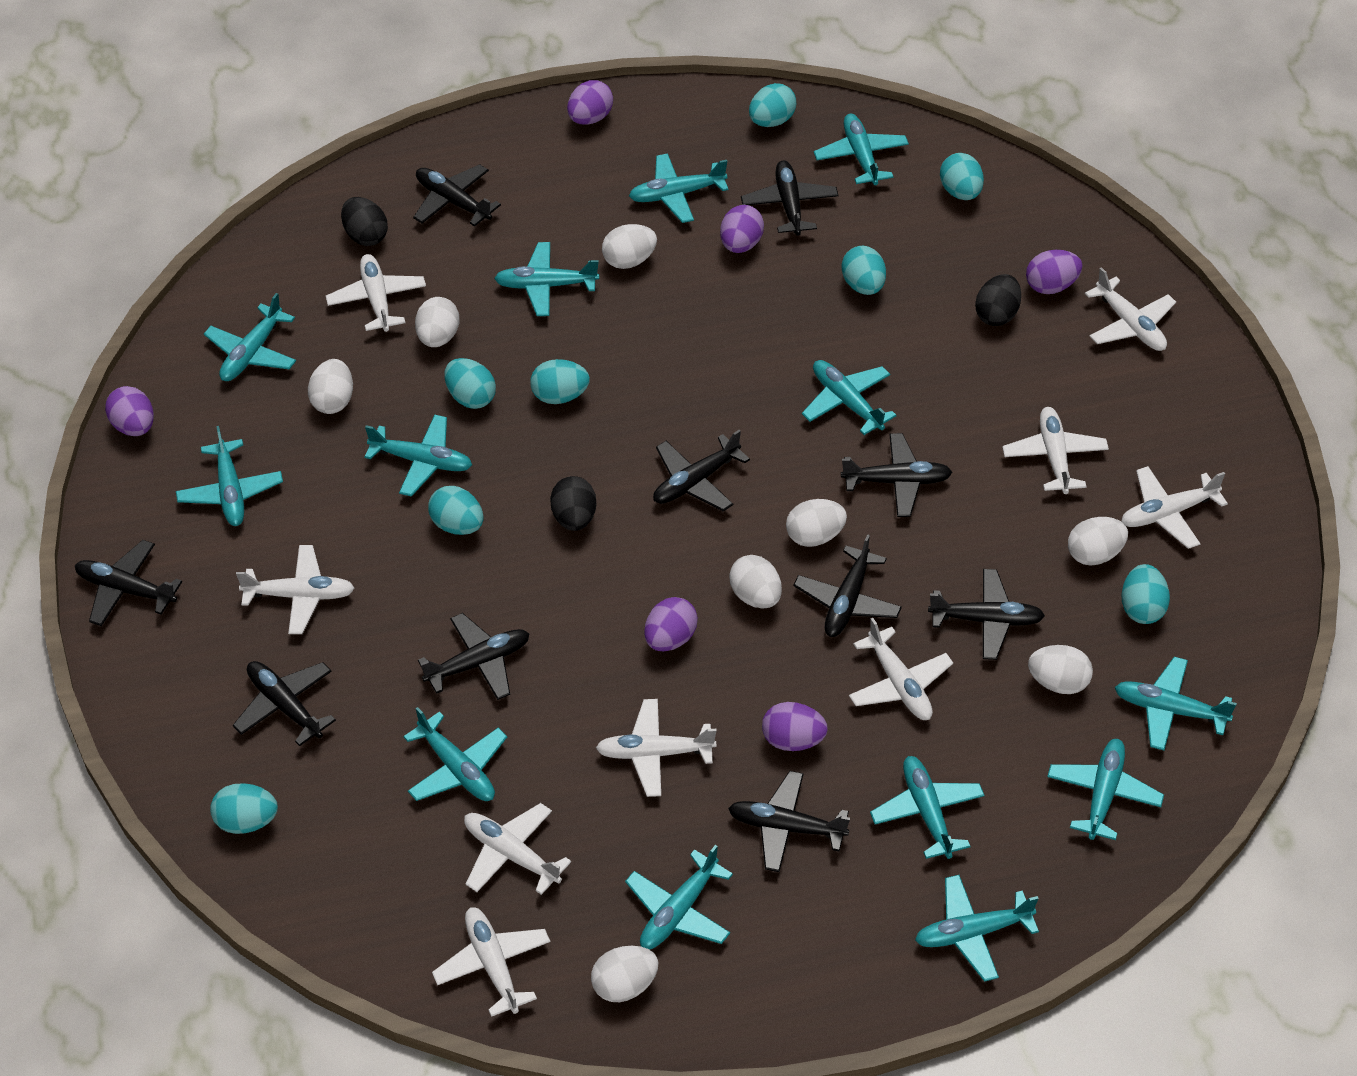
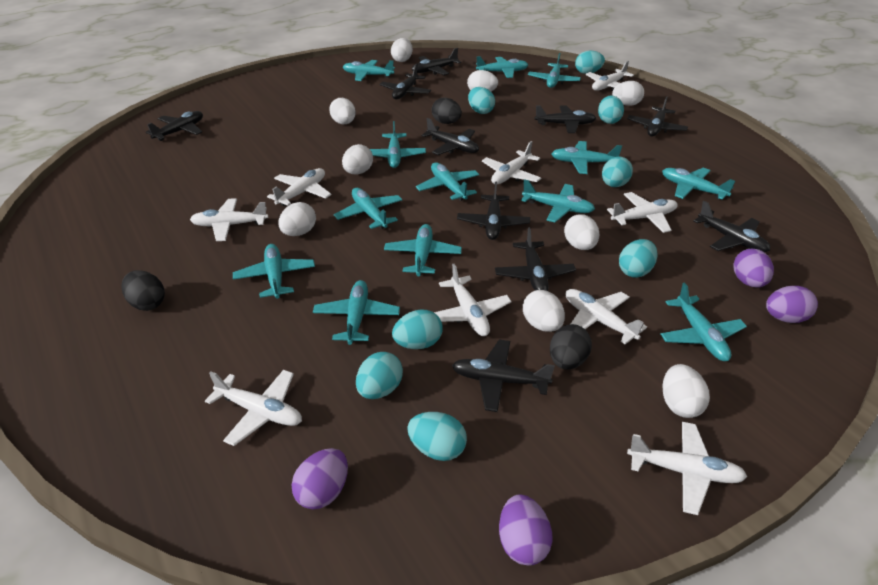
purple egg: 6 -> 4
white egg: 8 -> 9

